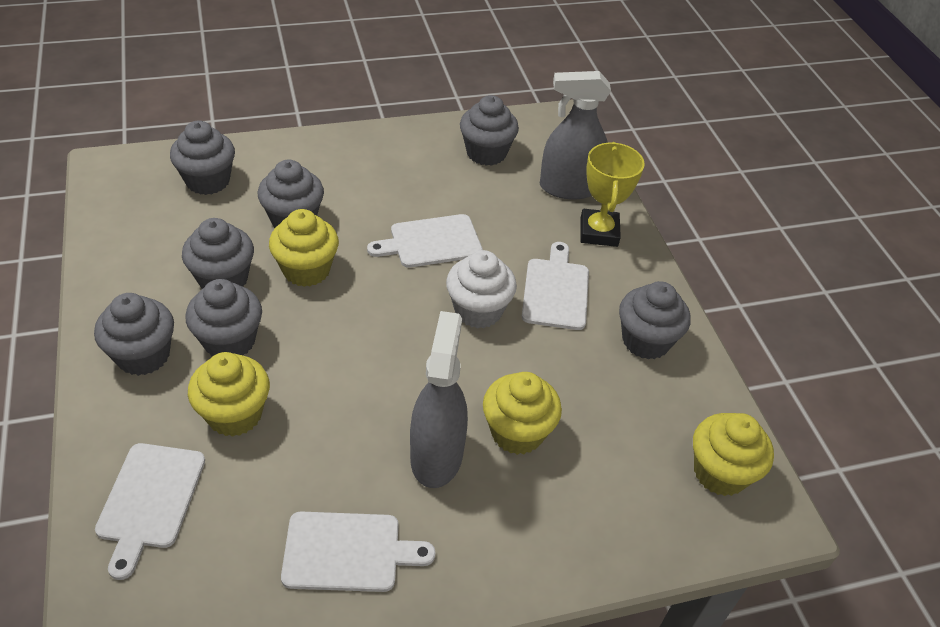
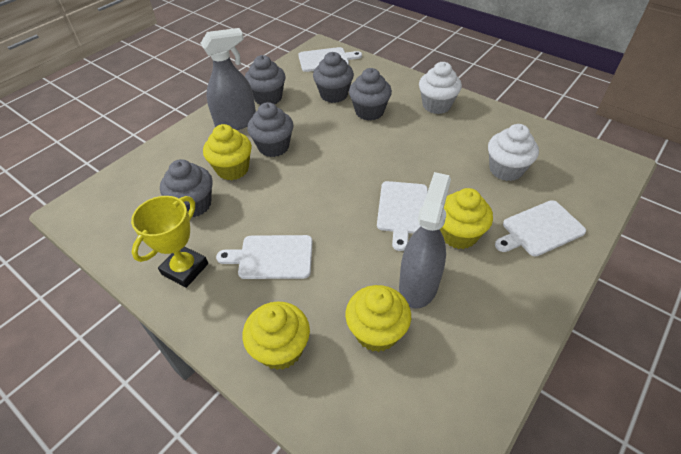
grey cupcake: 7 -> 5
white cupcake: 1 -> 2

